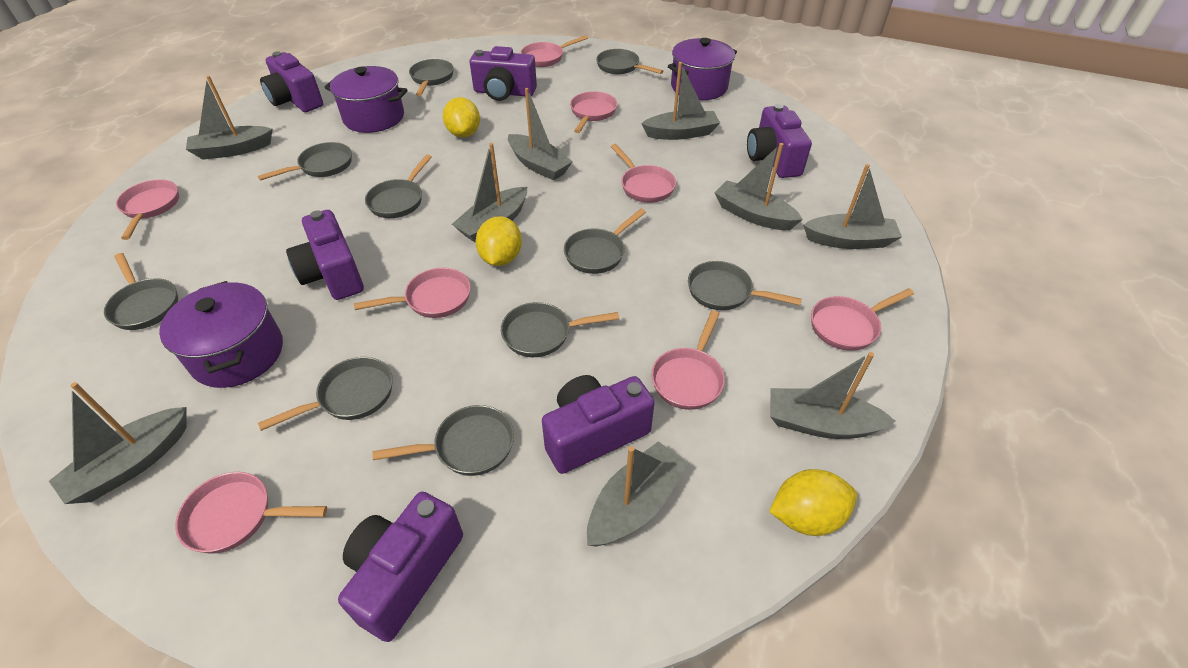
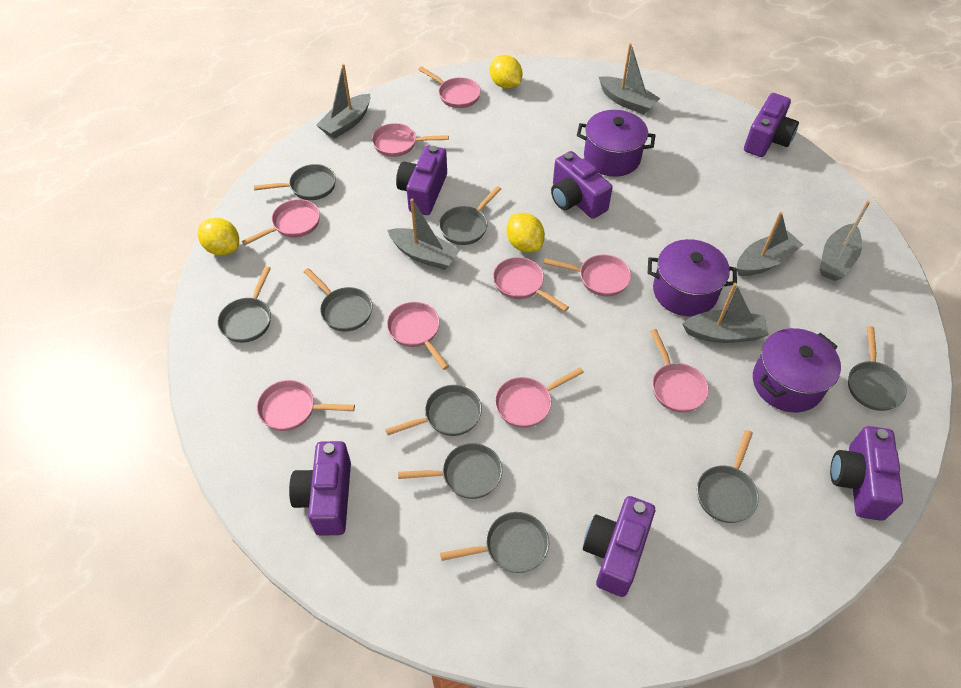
grey boat: 9 -> 6
grey pan: 10 -> 9
pink pan: 8 -> 9

